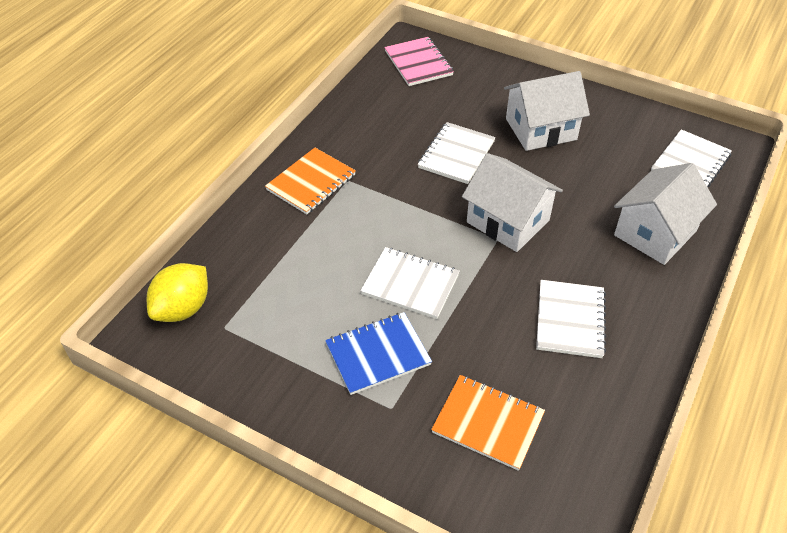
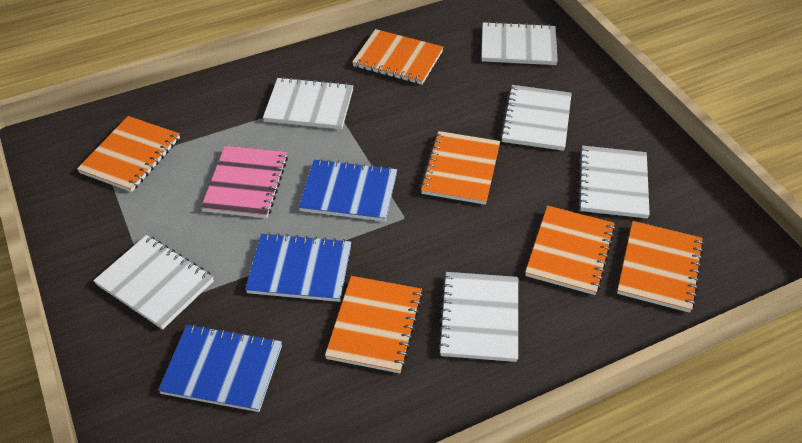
blue notebook: 1 -> 3
orange notebook: 2 -> 6
white house: 3 -> 0
white notebook: 4 -> 6
yellow lemon: 1 -> 0

